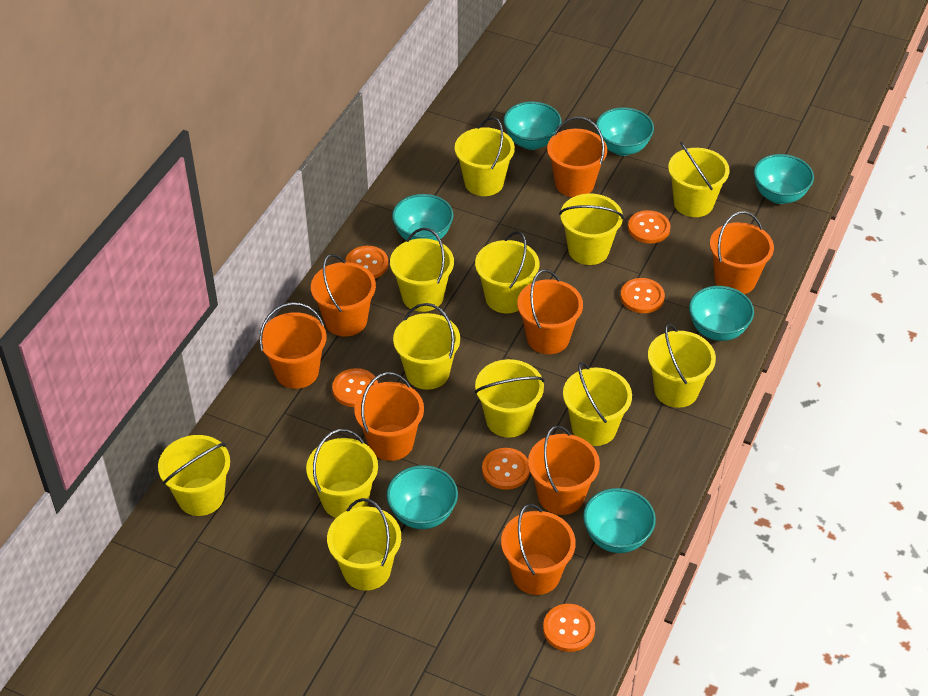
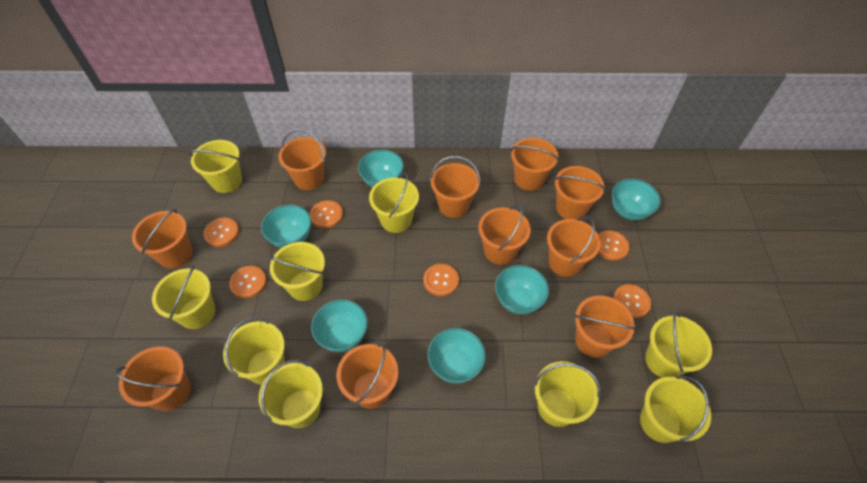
orange bucket: 8 -> 10
turquoise bowl: 7 -> 6
yellow bucket: 12 -> 9

